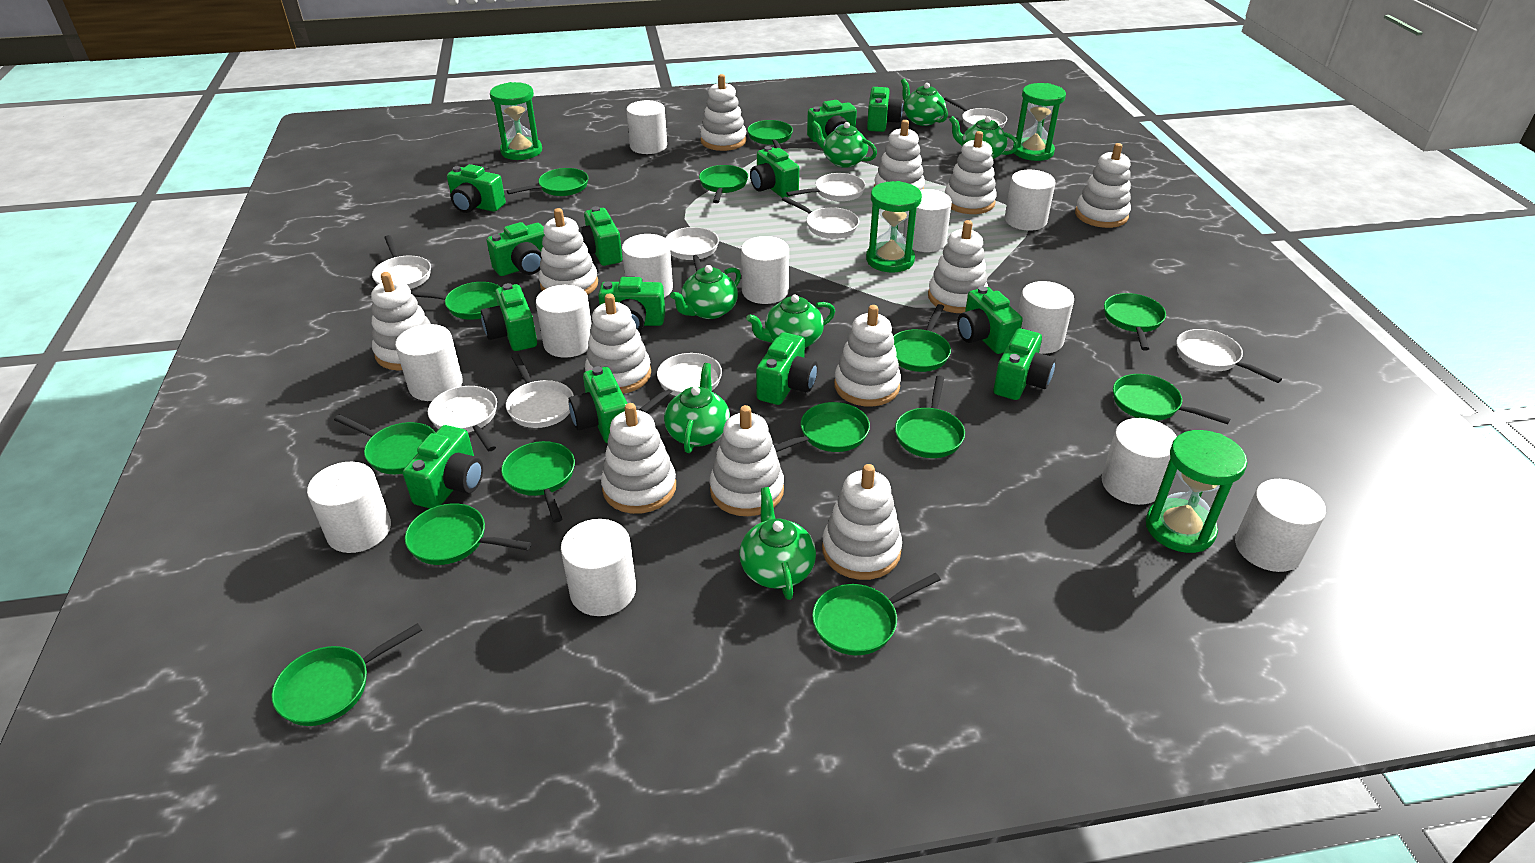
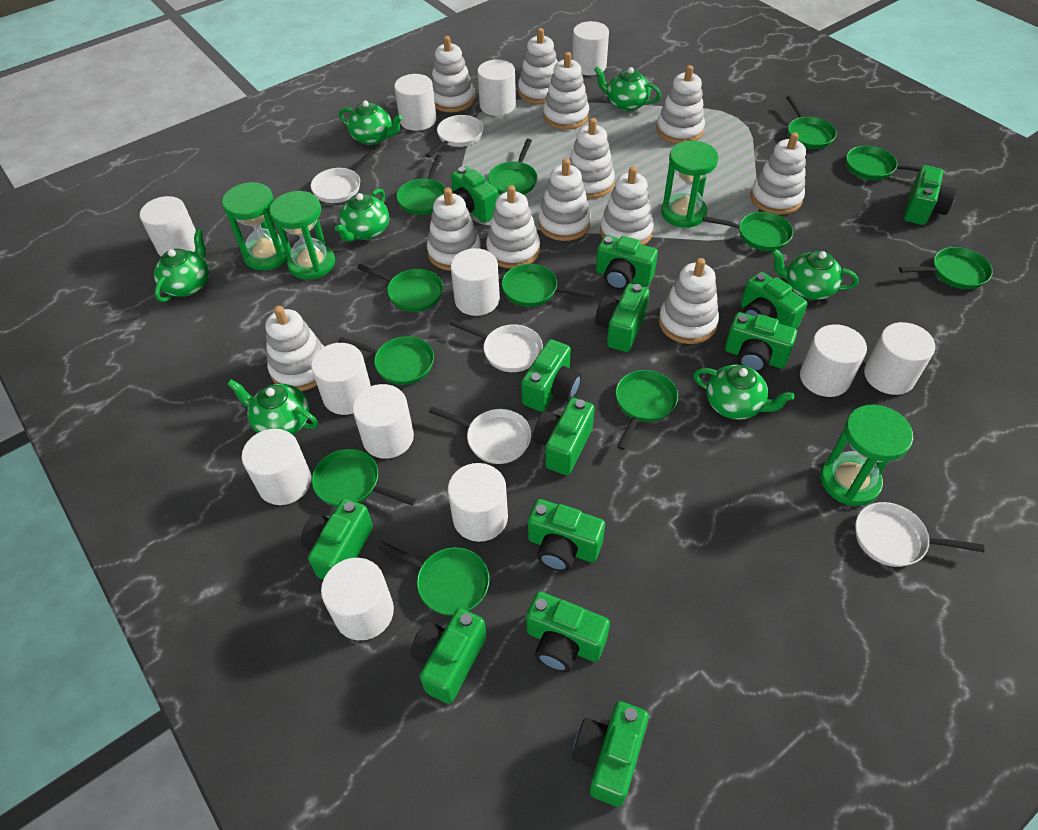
green pan: 14 -> 12
white pan: 9 -> 5

